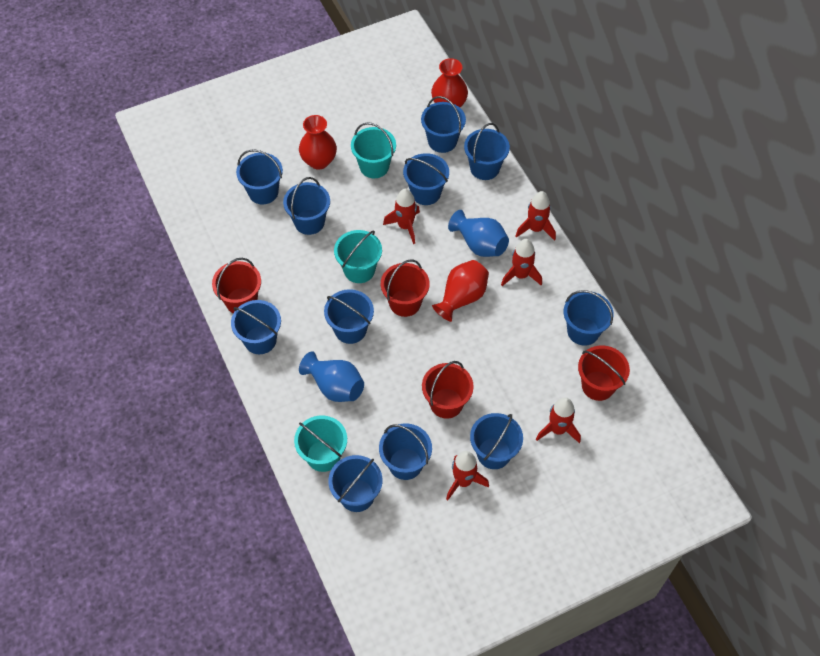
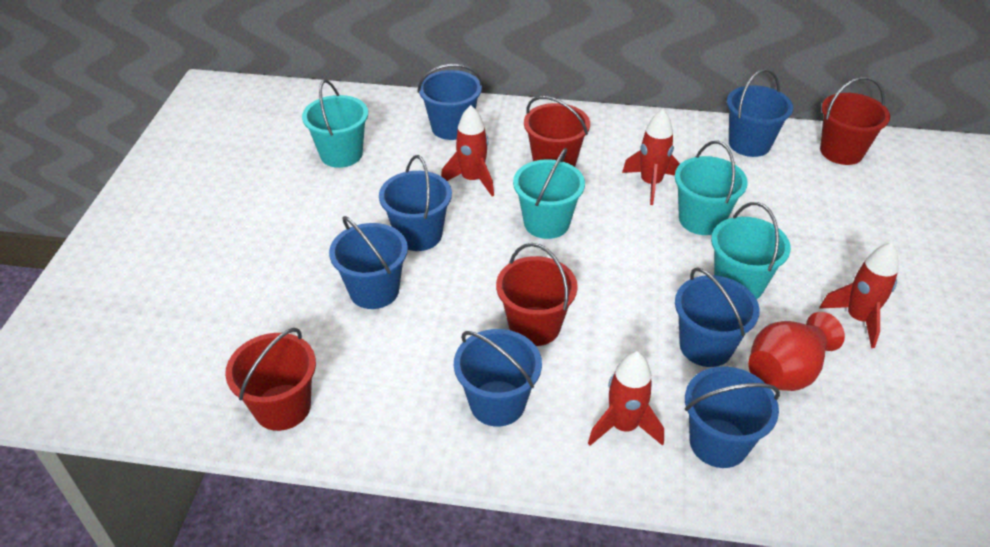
blue bucket: 11 -> 7
blue vase: 2 -> 0
red rocket: 5 -> 4
red vase: 3 -> 1
turquoise bucket: 3 -> 4

